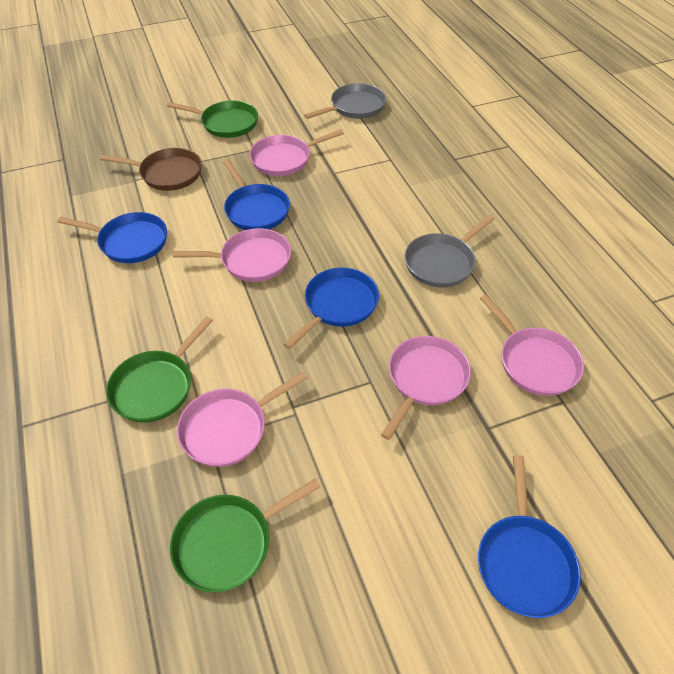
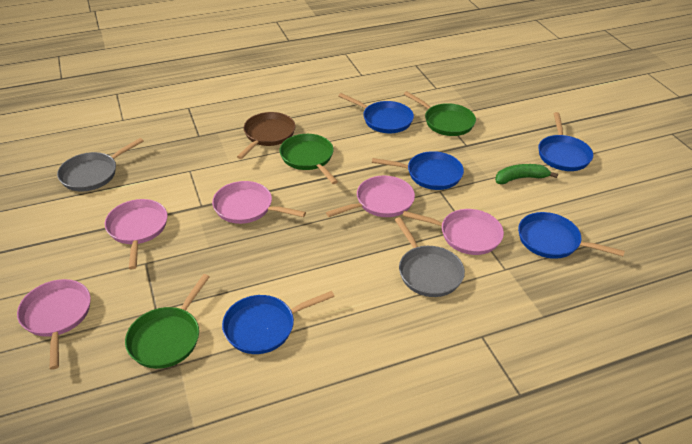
blue pan: 4 -> 5
green banana: 0 -> 1

